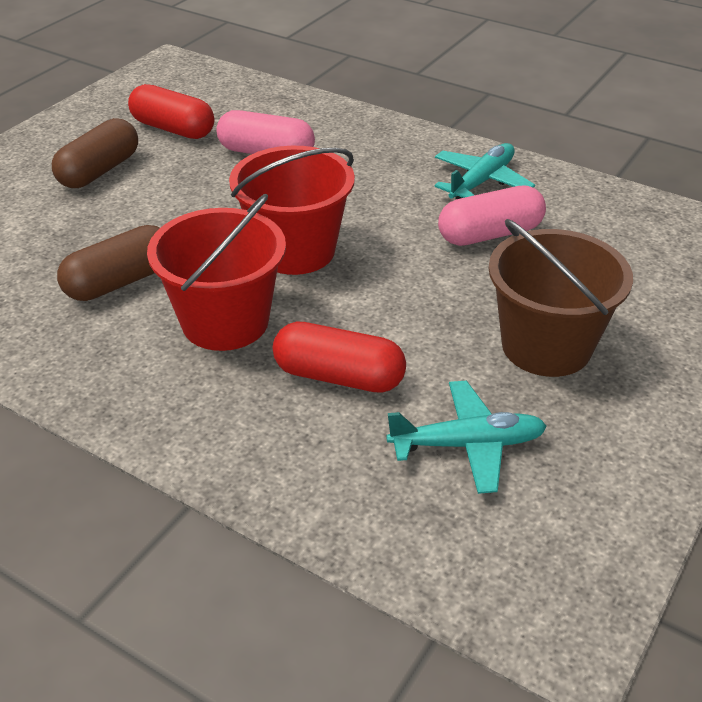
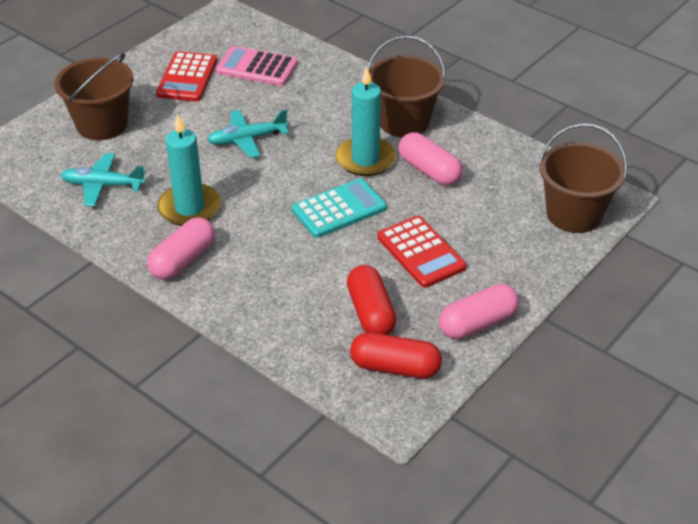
brown bucket: 1 -> 3
brown capsule: 2 -> 0
pink calculator: 0 -> 1
pink capsule: 2 -> 3
red bucket: 2 -> 0
red calculator: 0 -> 2
turquoise calculator: 0 -> 1
turquoise candle: 0 -> 2

